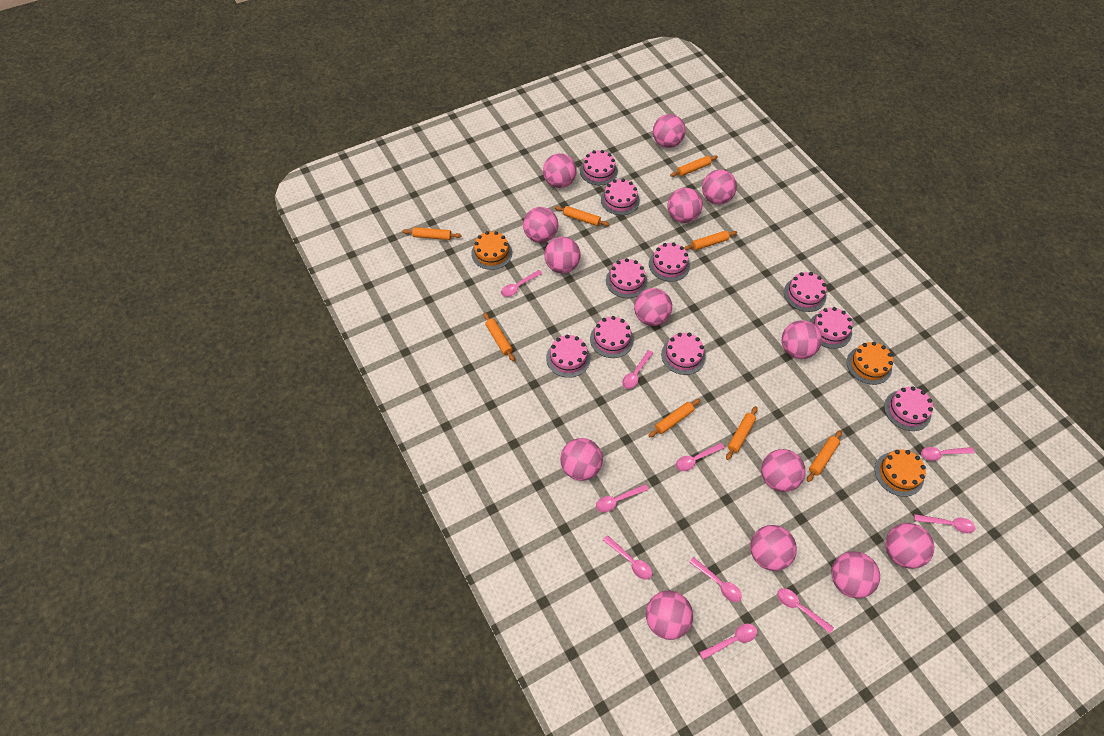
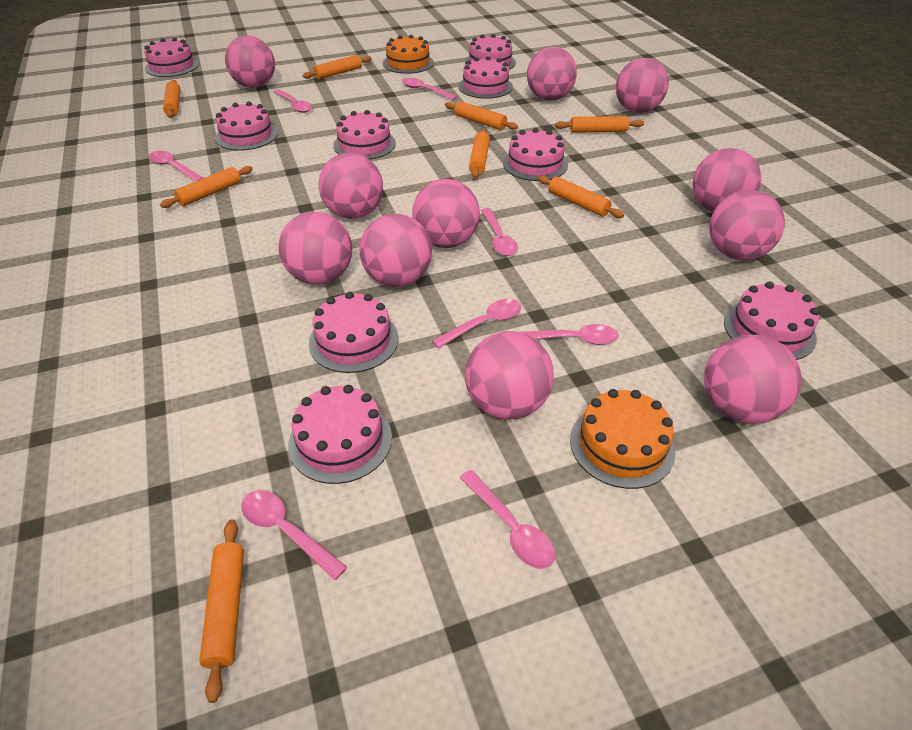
orange cake: 3 -> 2
pink ball: 14 -> 11
pink cake: 10 -> 9
pink spoon: 10 -> 8

